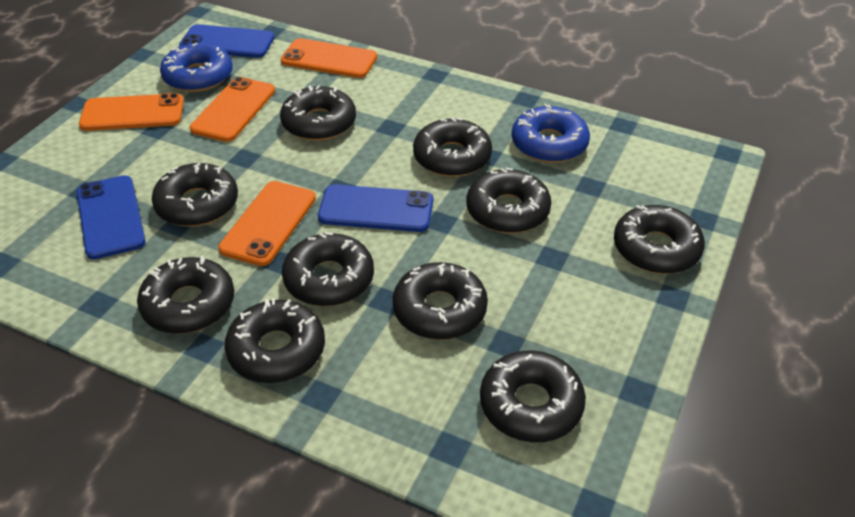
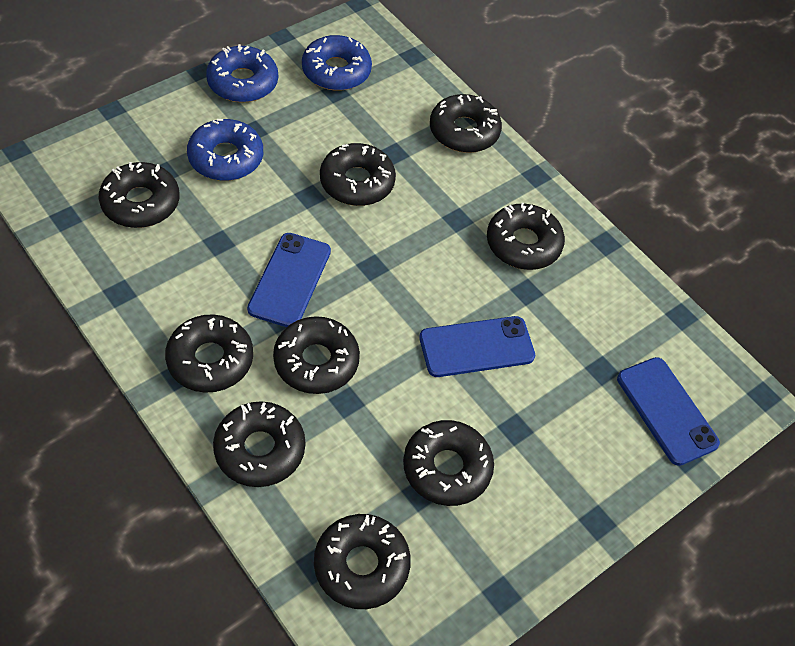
black donut: 10 -> 9
blue donut: 2 -> 3
orange phone: 4 -> 0

